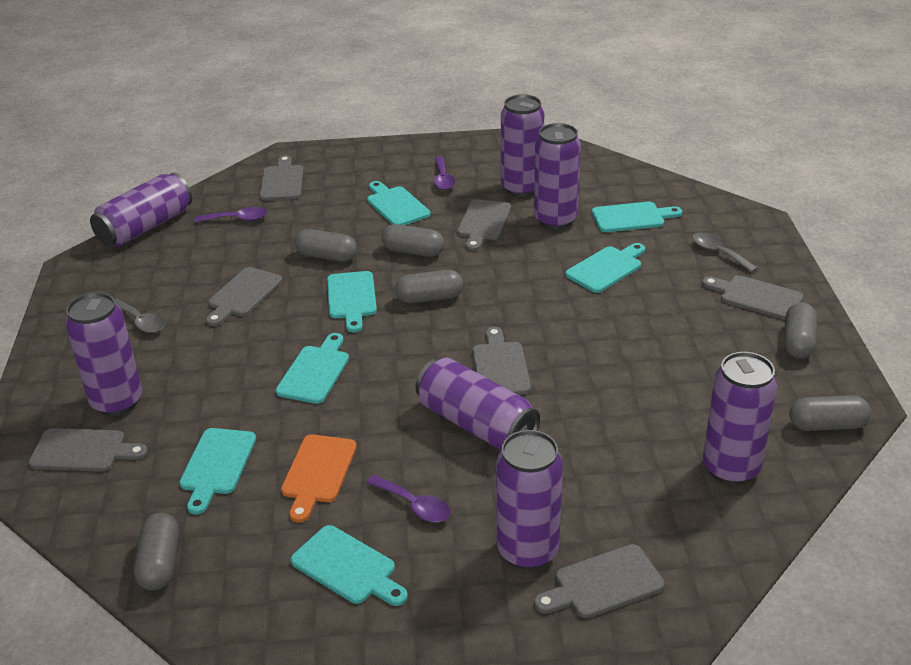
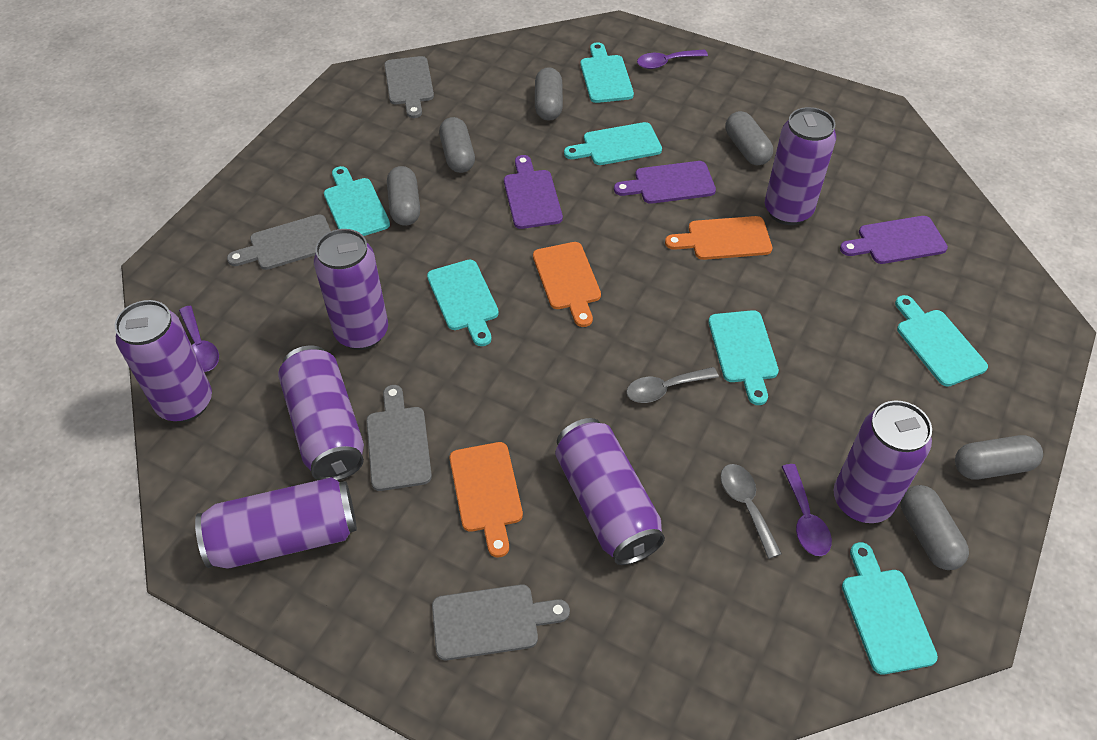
grey cutting board: 7 -> 4
orange cutting board: 1 -> 3
purple cutting board: 0 -> 3

